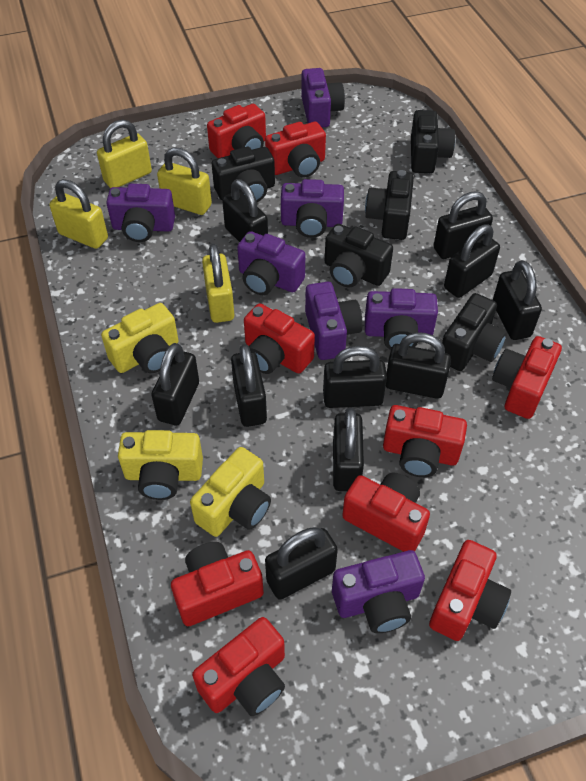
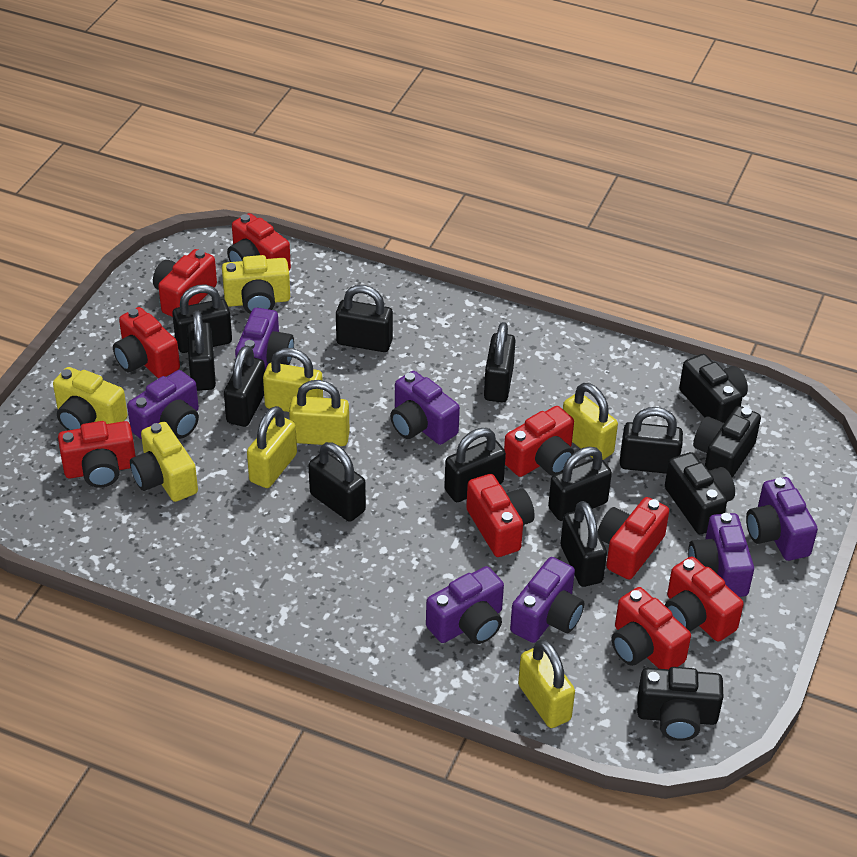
black camera: 5 -> 4
yellow padlock: 4 -> 5

